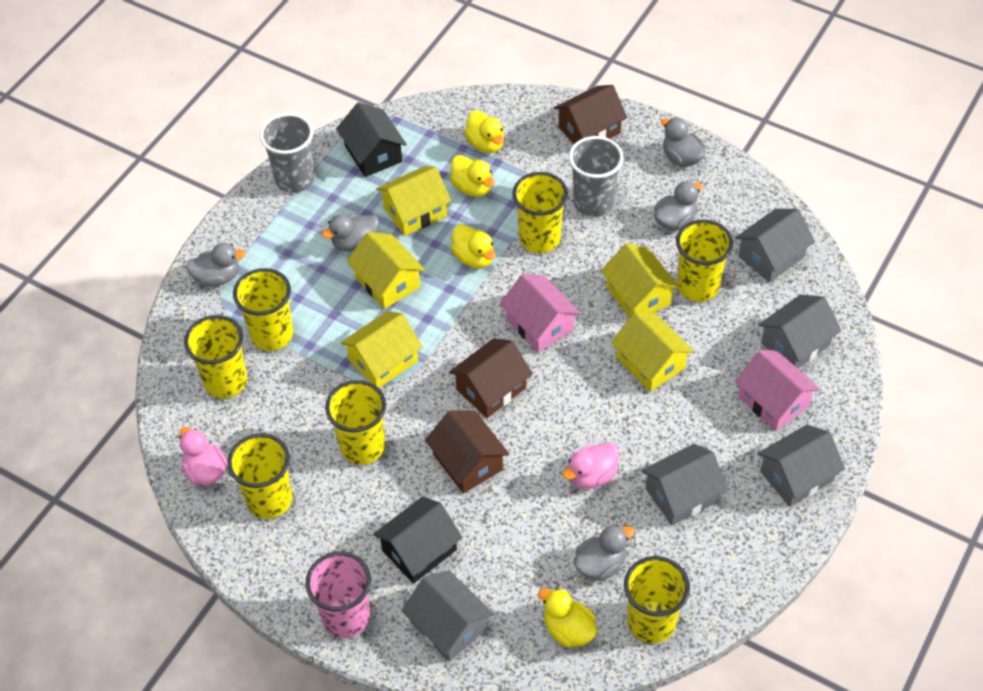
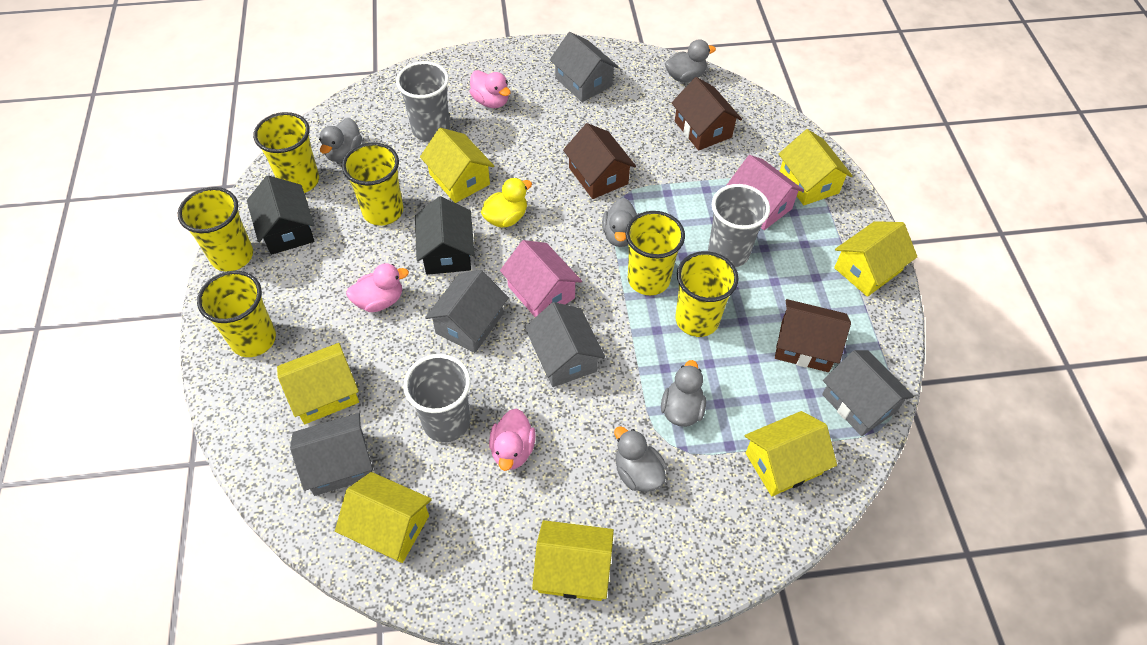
grey cup: 2 -> 3
pink cup: 1 -> 0
pink duck: 2 -> 3
yellow cup: 7 -> 6
yellow duck: 4 -> 1
yellow house: 5 -> 7

